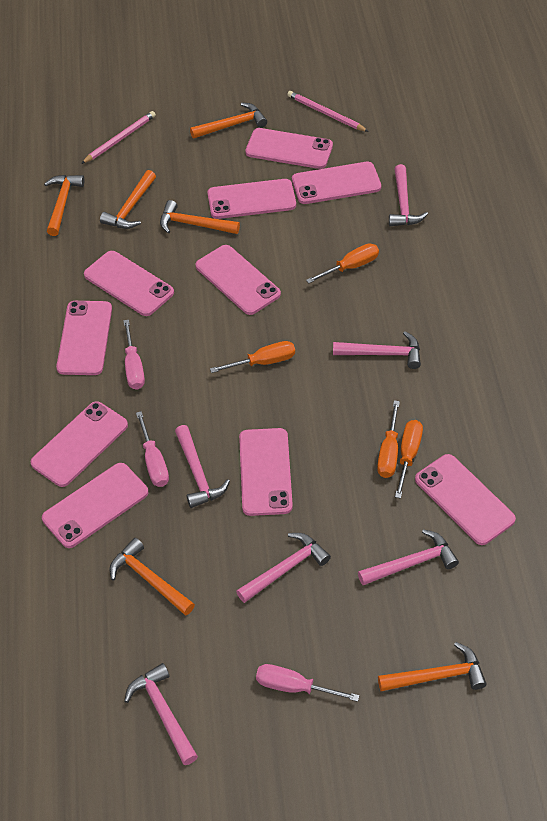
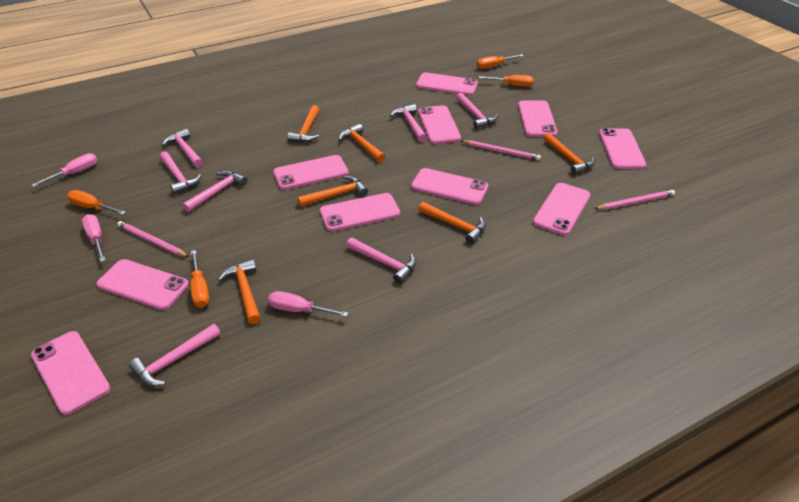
pink hammer: 6 -> 7
pink pencil: 2 -> 3

